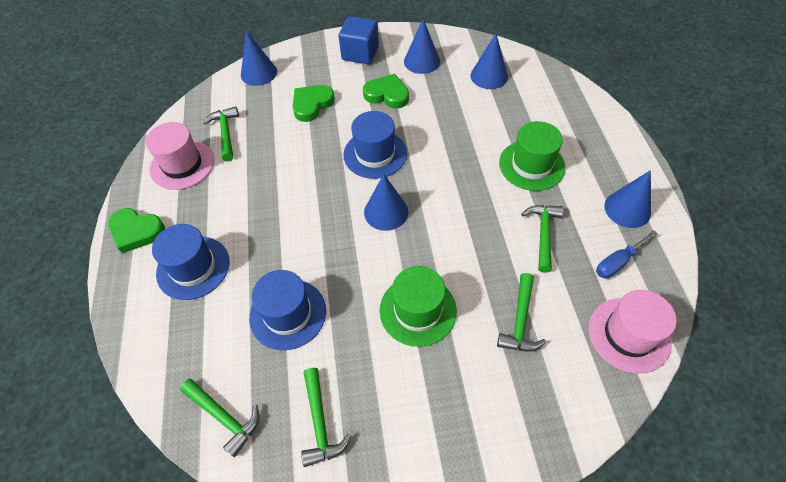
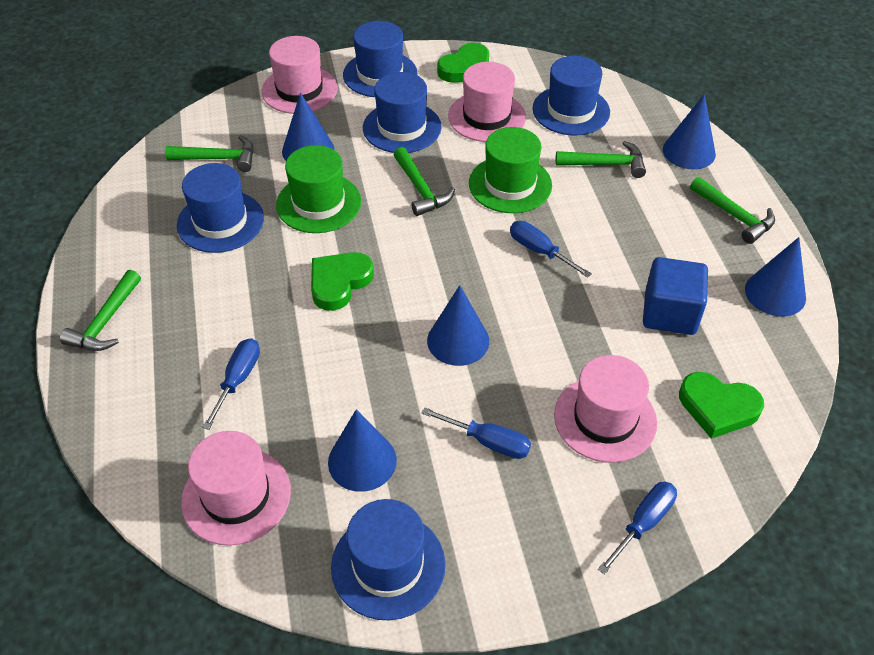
blue hat: 3 -> 5
blue screwdriver: 1 -> 4
pink hat: 2 -> 4

